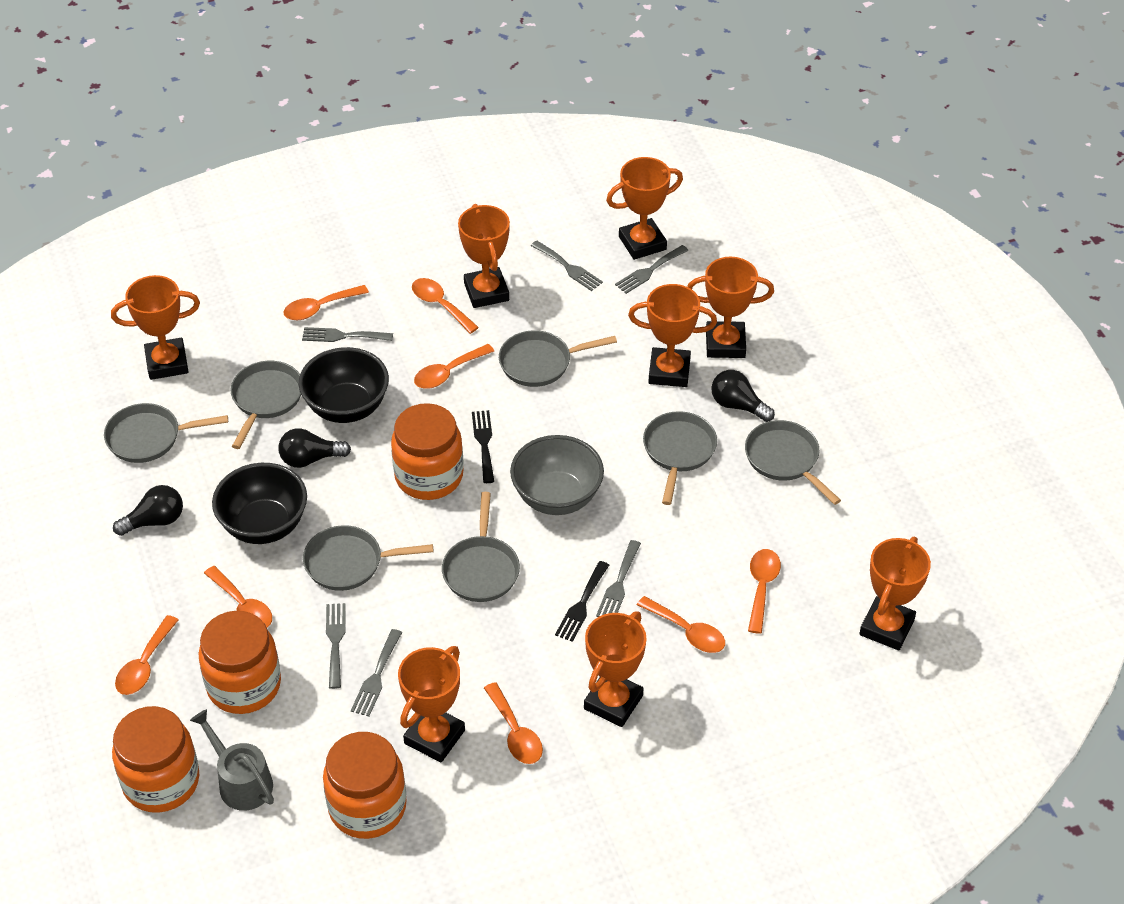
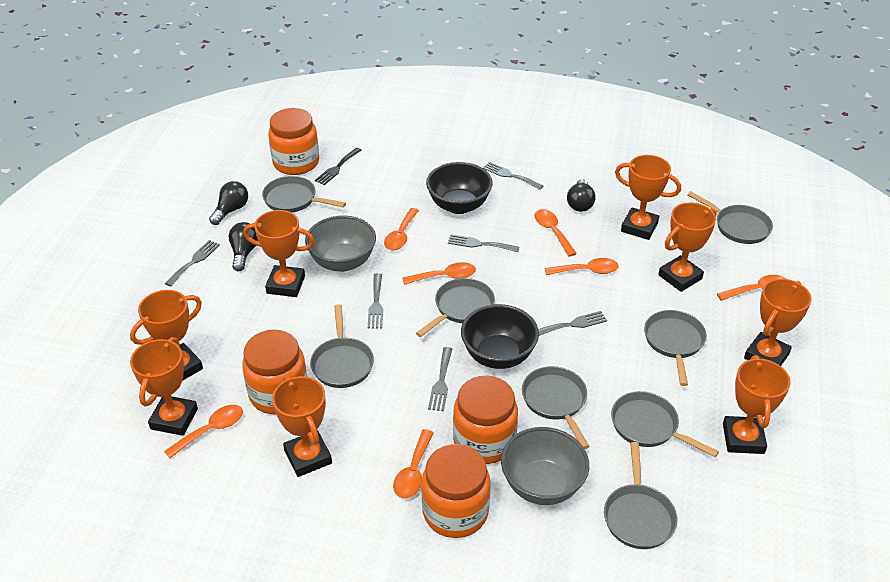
black fork: 2 -> 1
grey bowl: 1 -> 2
grey pan: 7 -> 8
grey watering can: 1 -> 0
orange spoon: 8 -> 7

